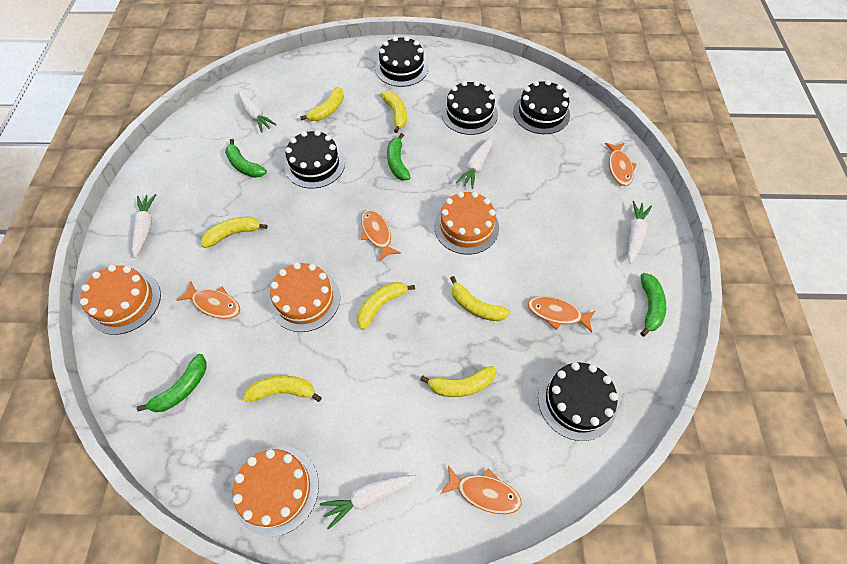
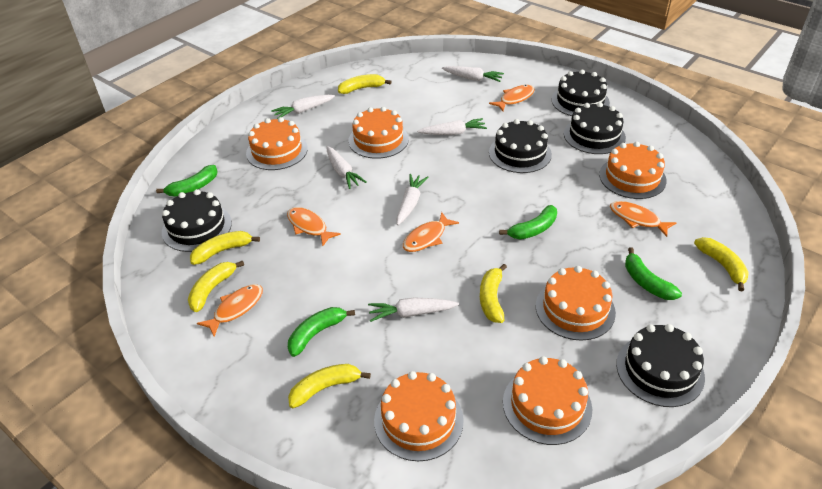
orange cake: 4 -> 6
white carrot: 5 -> 6
yellow banana: 7 -> 6

